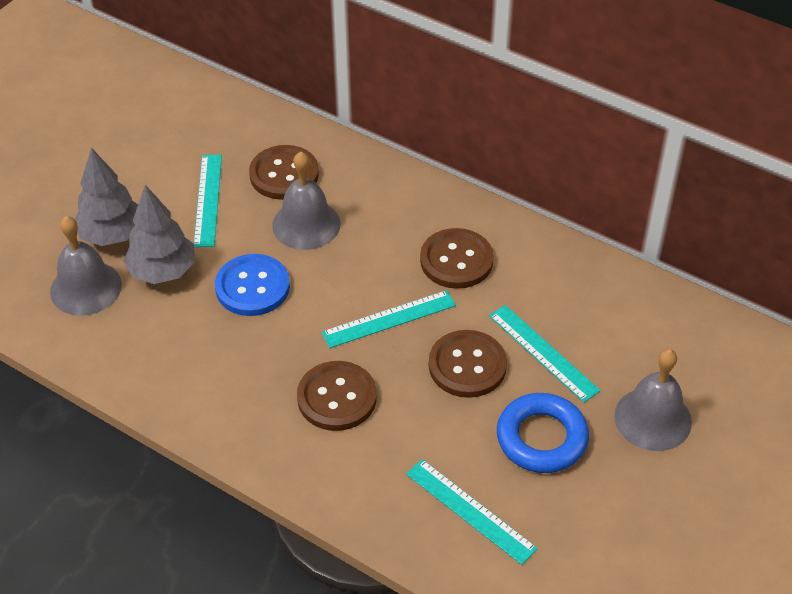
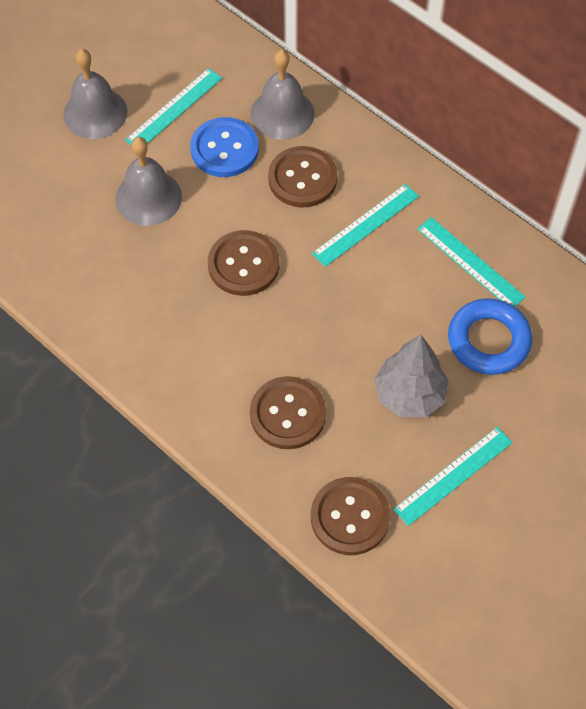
grey tree: 2 -> 1

